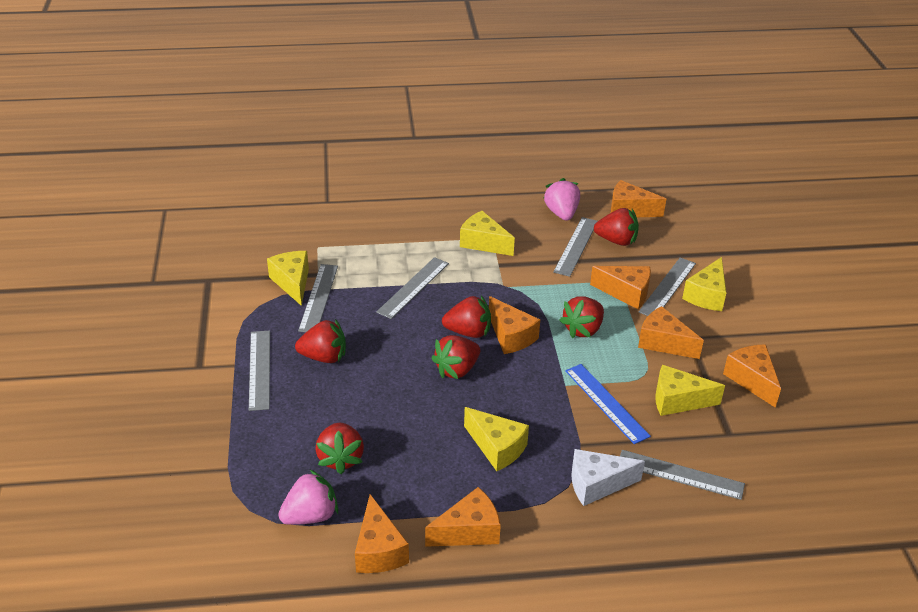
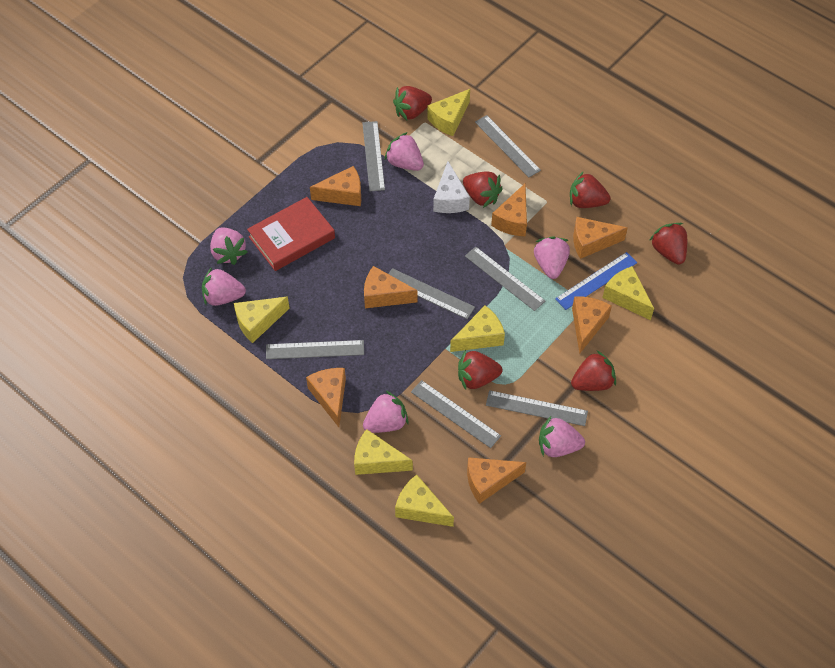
grey ruler: 6 -> 7
pink strawberry: 2 -> 6
red book: 0 -> 1
yellow cheese: 5 -> 6

